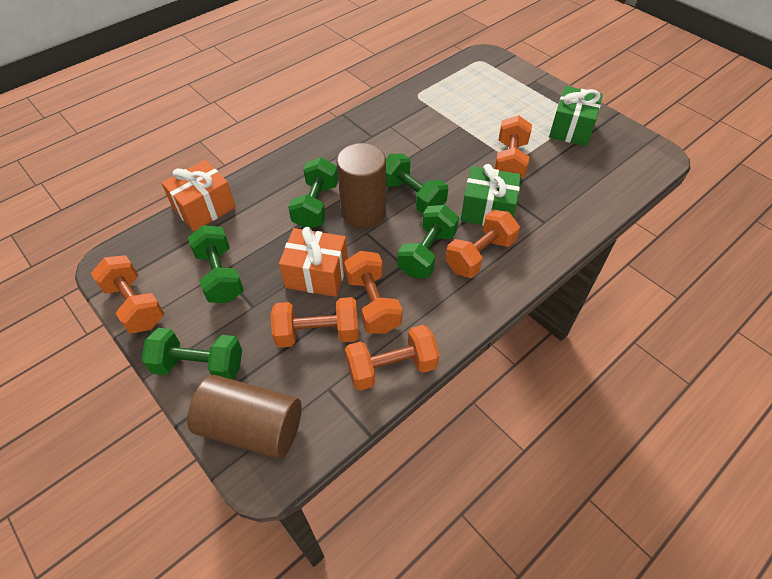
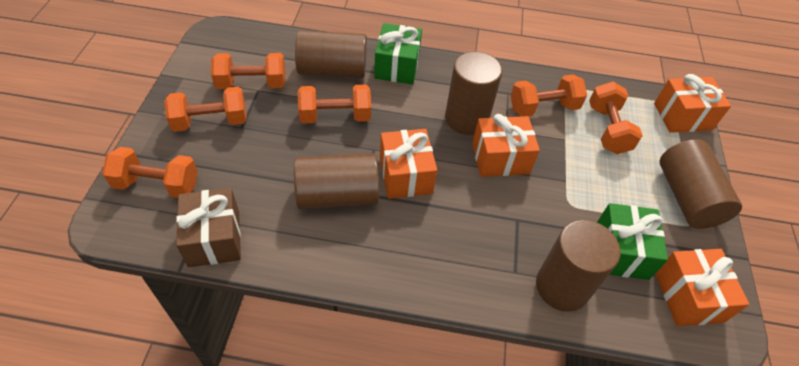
brown cylinder: 2 -> 5
brown gift: 0 -> 1
green dumbbell: 5 -> 0
orange gift: 2 -> 4

